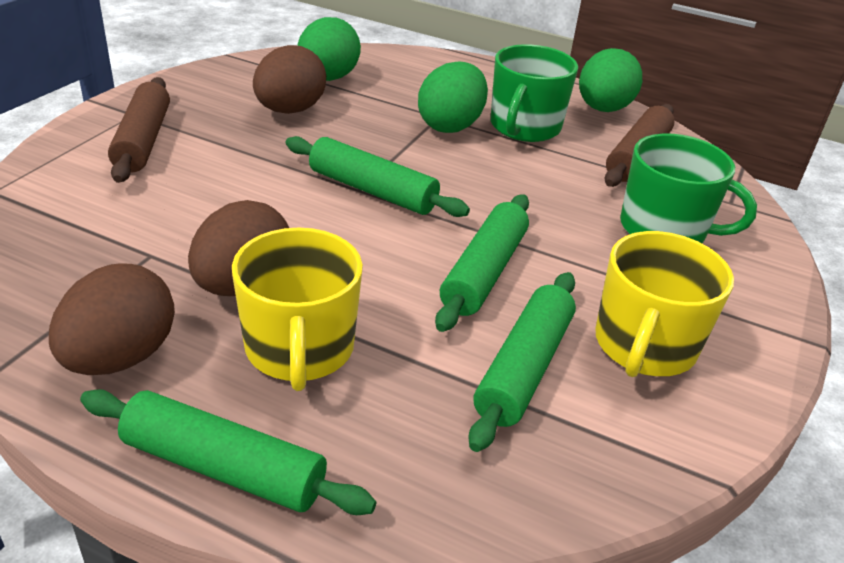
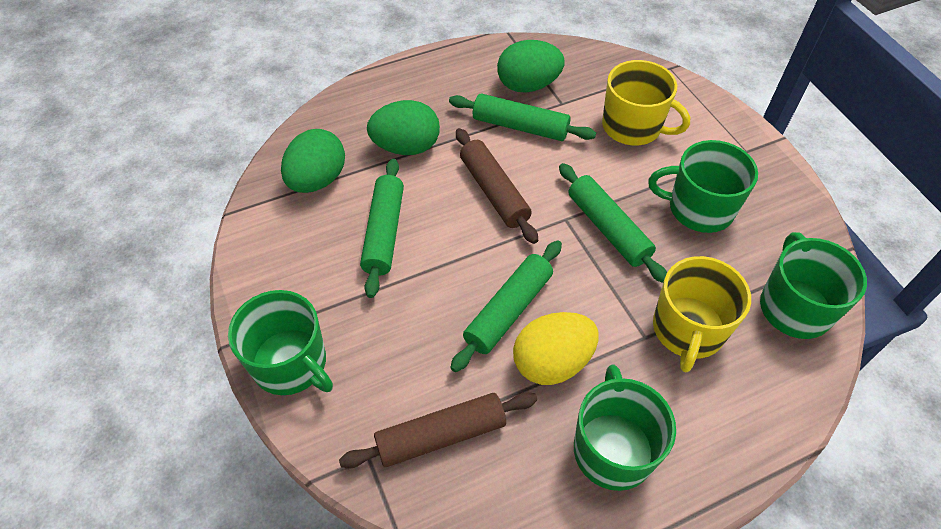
brown egg: 3 -> 0
green mug: 2 -> 4
yellow egg: 0 -> 1

